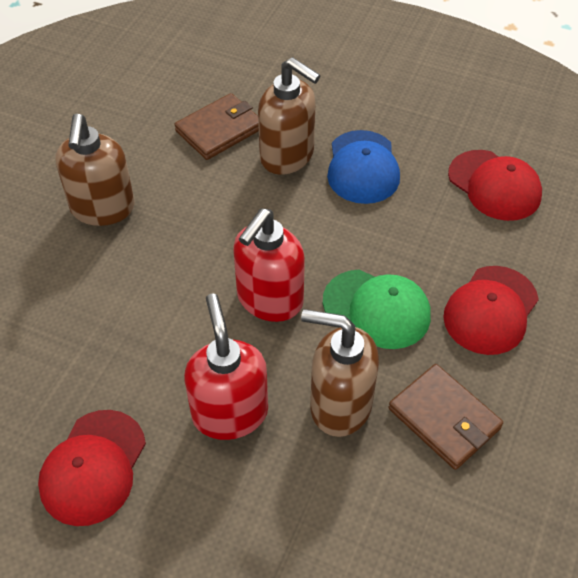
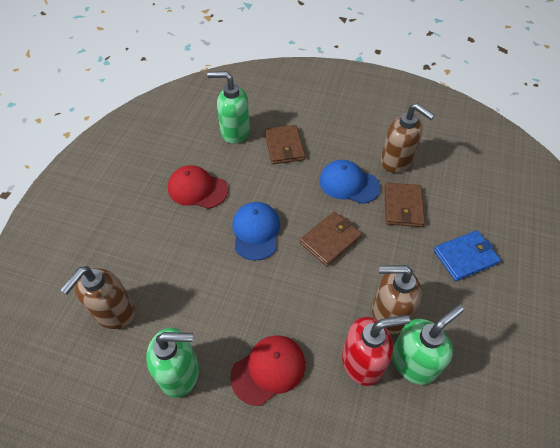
blue cap: 1 -> 2
blue wallet: 0 -> 1
brown wallet: 2 -> 3
green cap: 1 -> 0
green soap dispenser: 0 -> 3
red cap: 3 -> 2
red soap dispenser: 2 -> 1

